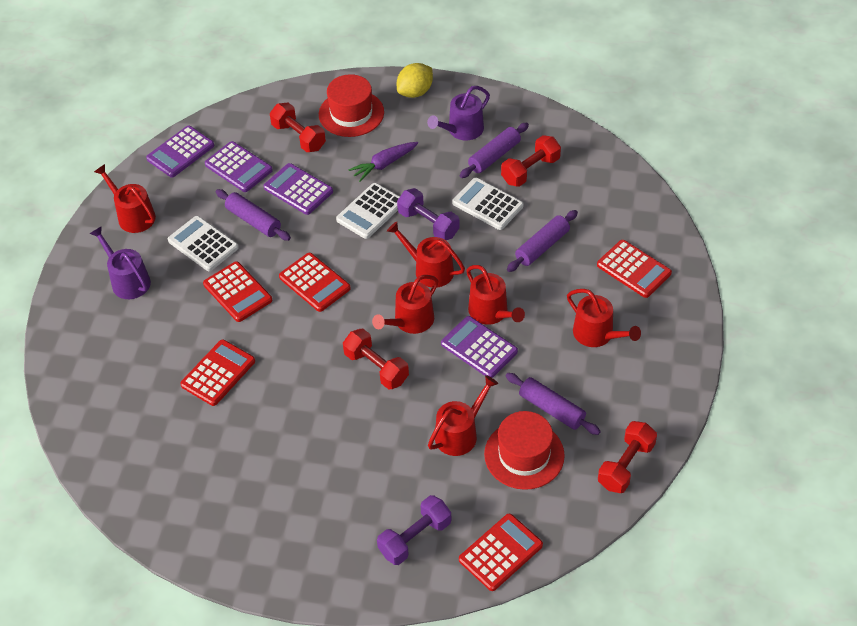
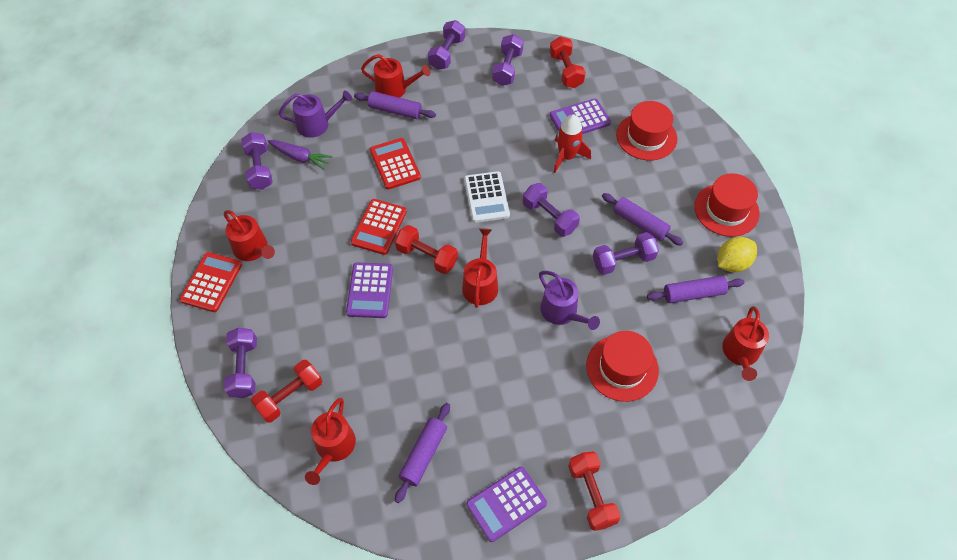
purple calculator: 4 -> 3
purple dumbbell: 2 -> 6
red calculator: 5 -> 3
red hat: 2 -> 3
red rocket: 0 -> 1
red watering can: 6 -> 5
white calculator: 3 -> 1

